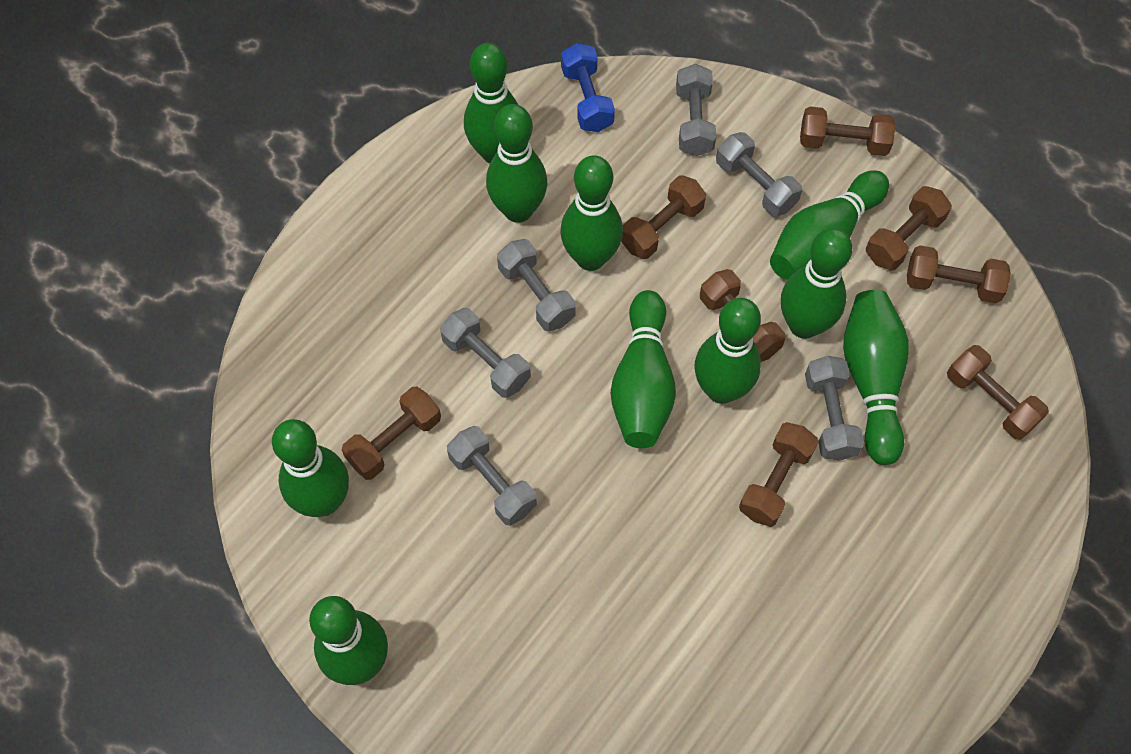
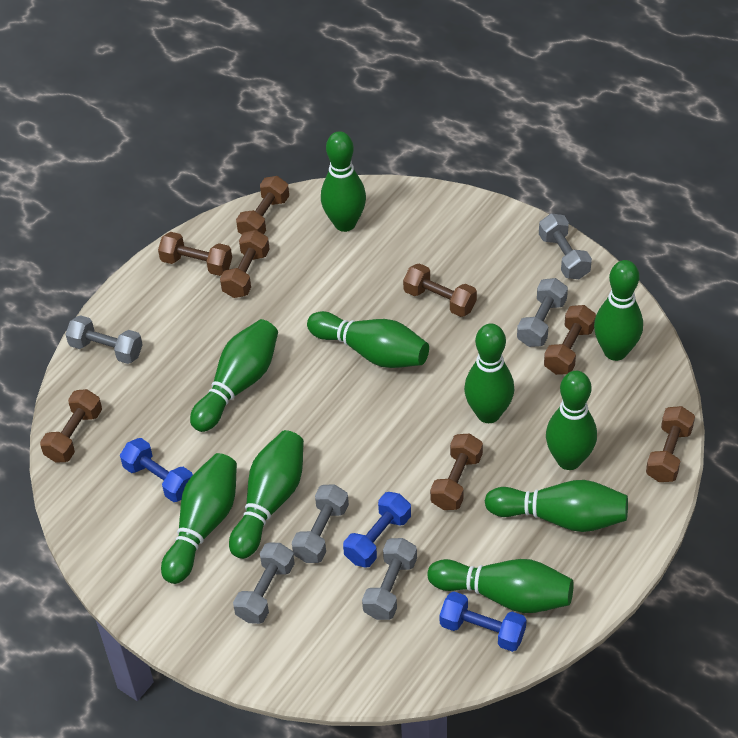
blue dumbbell: 1 -> 3

